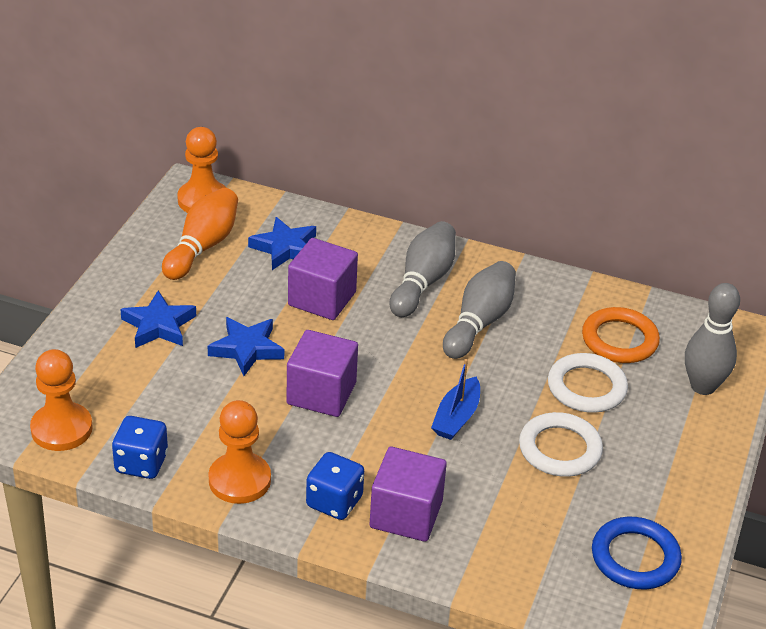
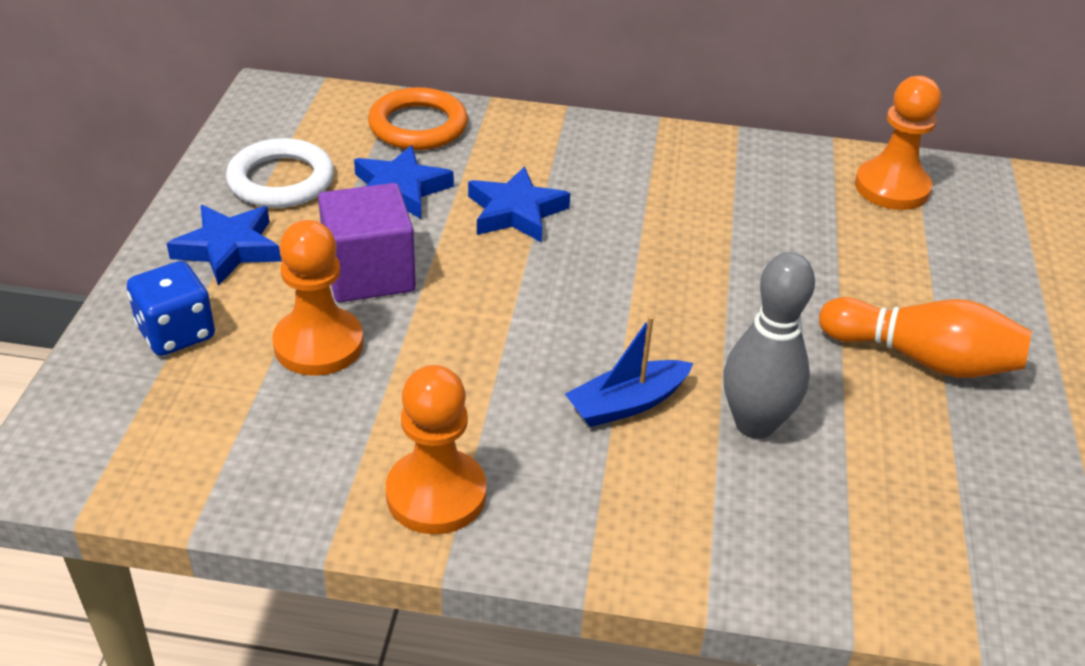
blue dice: 2 -> 1
blue ring: 1 -> 0
grey bowling pin: 3 -> 1
purple cube: 3 -> 1
white ring: 2 -> 1

